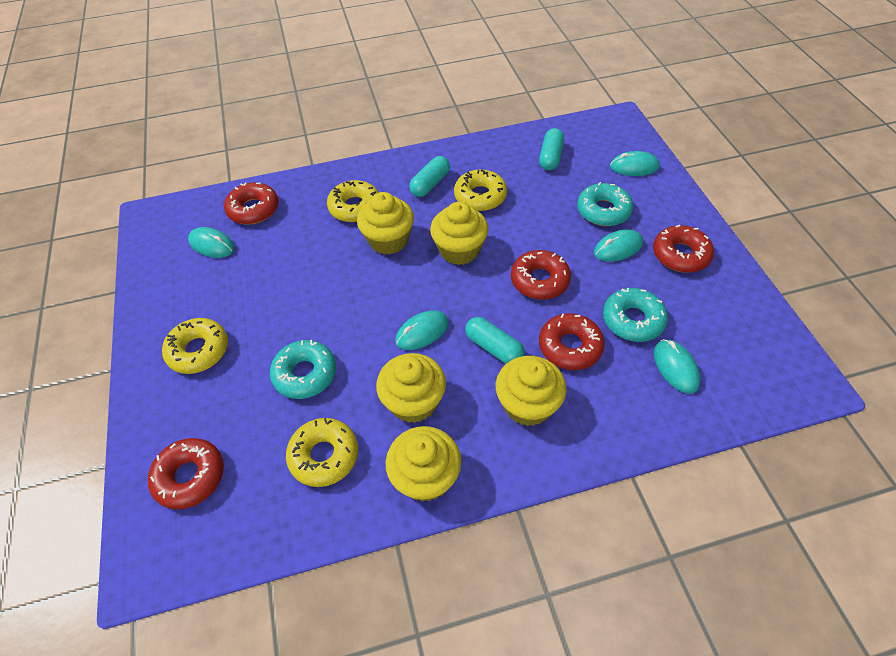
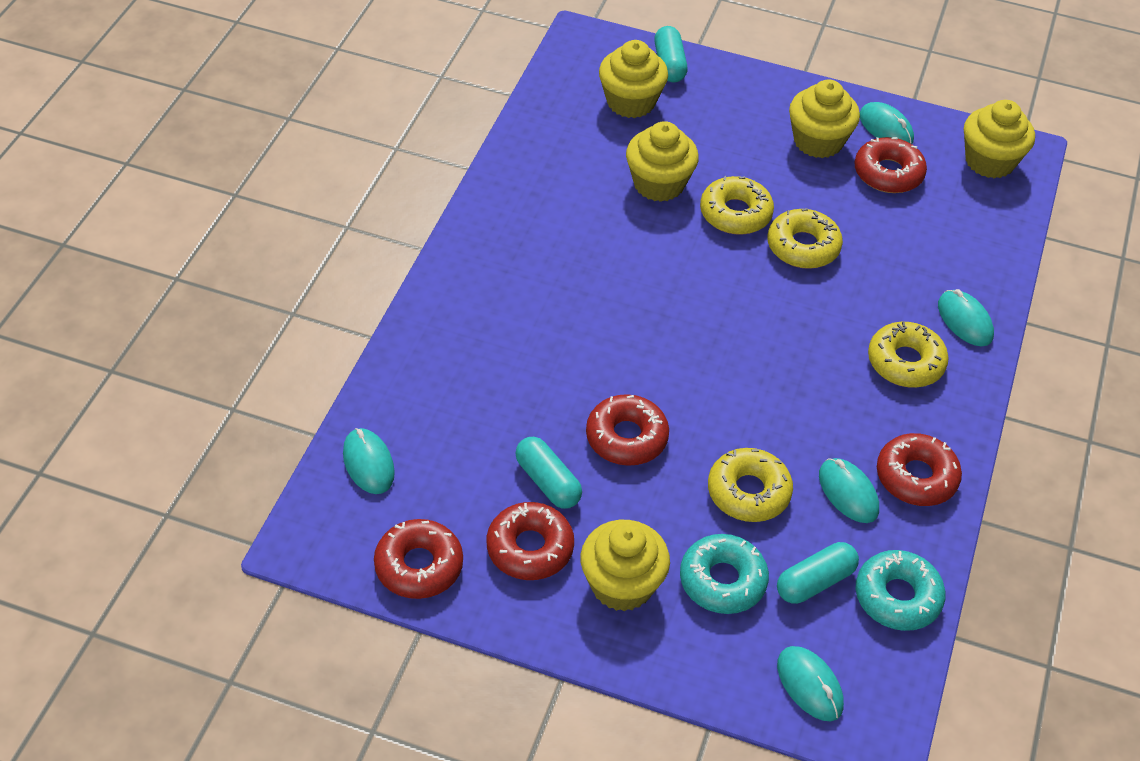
turquoise donut: 3 -> 2

